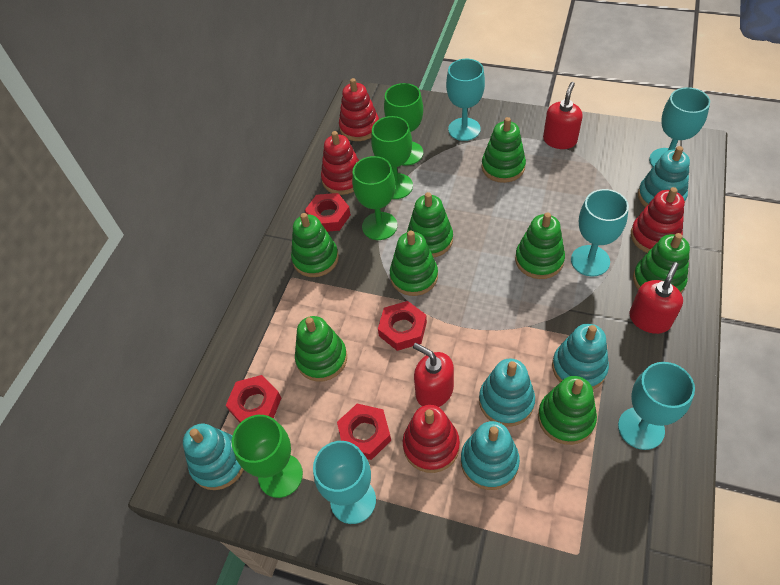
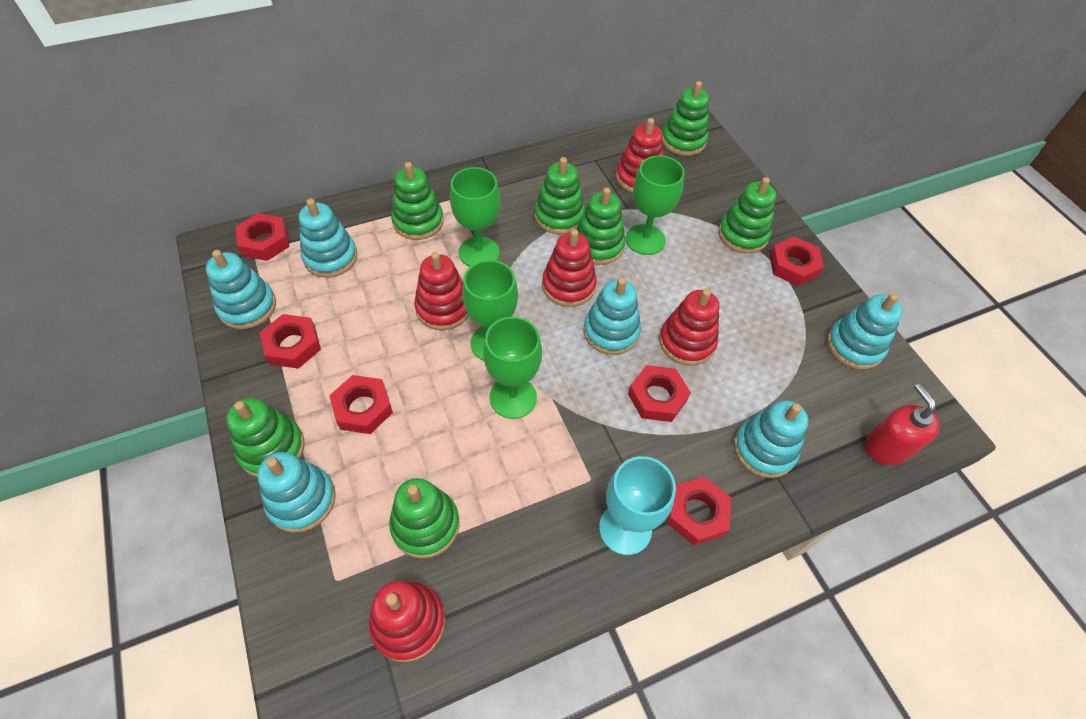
green stacking toy: 8 -> 7
red nut: 4 -> 6
red soap dispenser: 3 -> 1
red stacking toy: 4 -> 5
turquoise goblet: 5 -> 1
turquoise stacking toy: 5 -> 6

